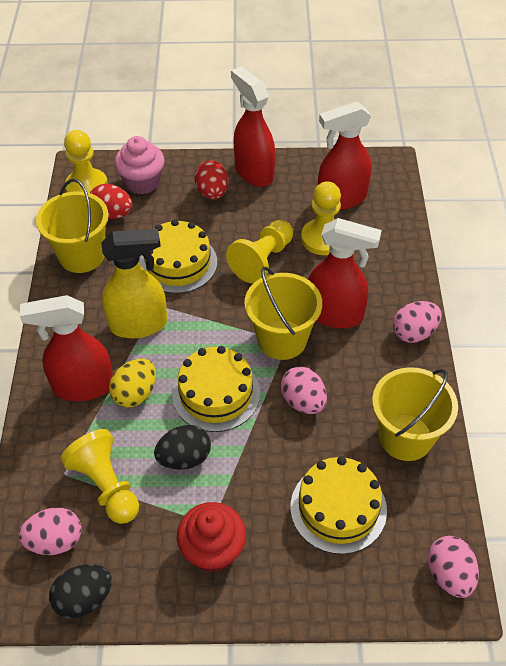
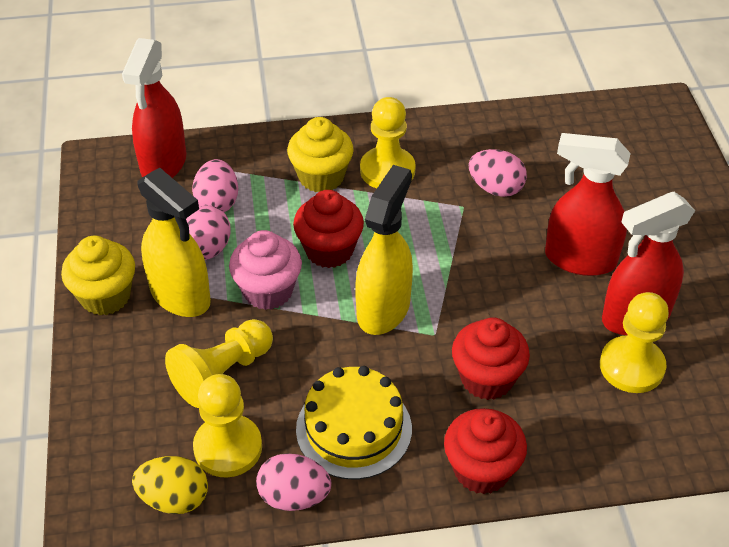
black egg: 2 -> 0
red cupcake: 1 -> 3
red egg: 2 -> 0
red spray bottle: 4 -> 3
yellow bucket: 3 -> 0
yellow cake: 3 -> 1
yellow cupcake: 0 -> 2
yellow spray bottle: 1 -> 2

